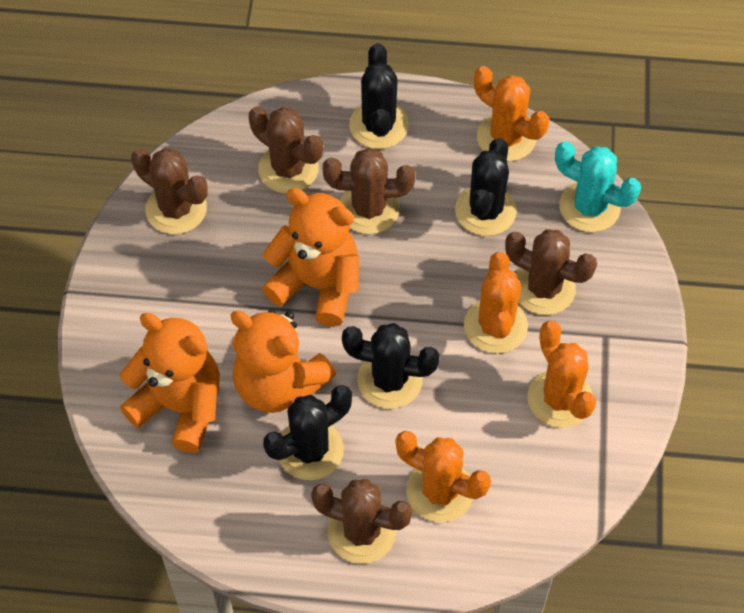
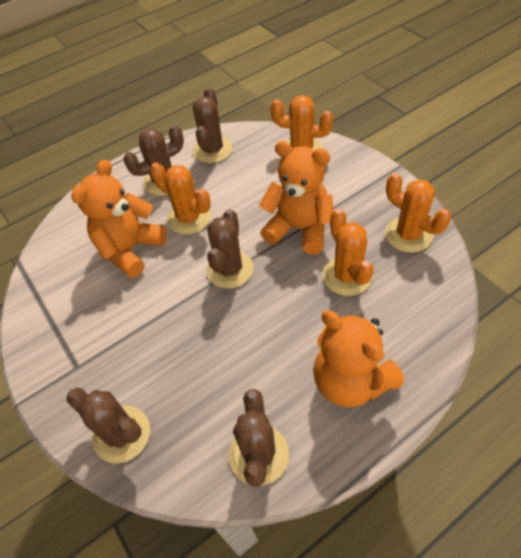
black cactus: 4 -> 0
turquoise cactus: 1 -> 0

